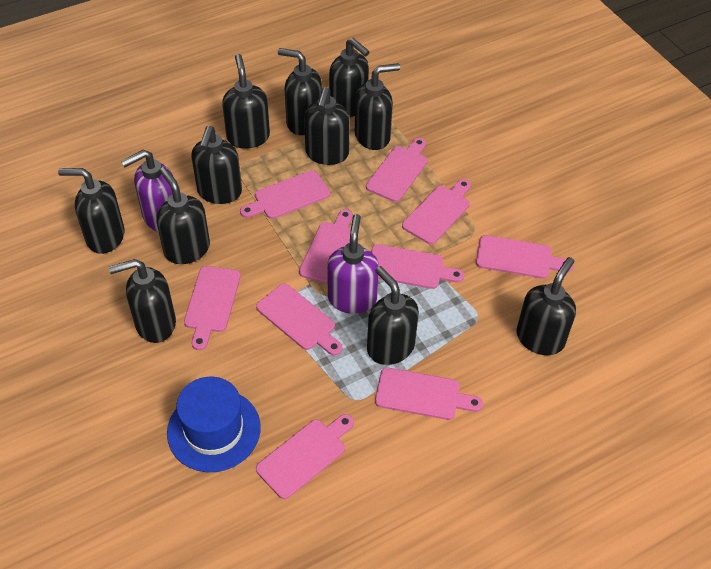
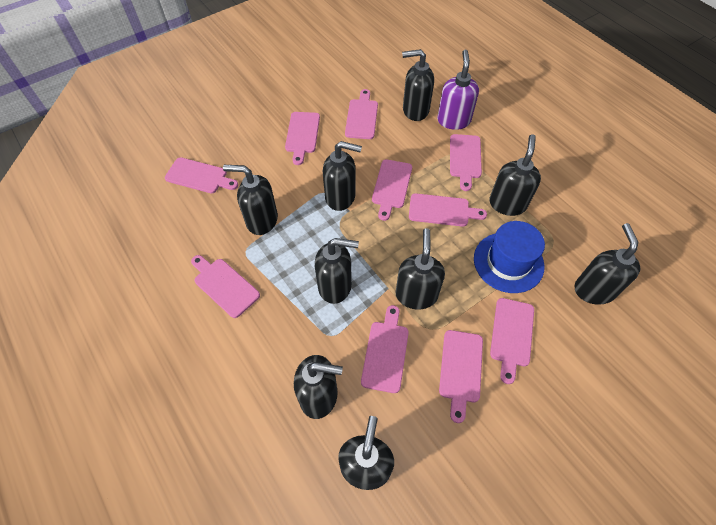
black soap dispenser: 11 -> 9
purple soap dispenser: 2 -> 1

